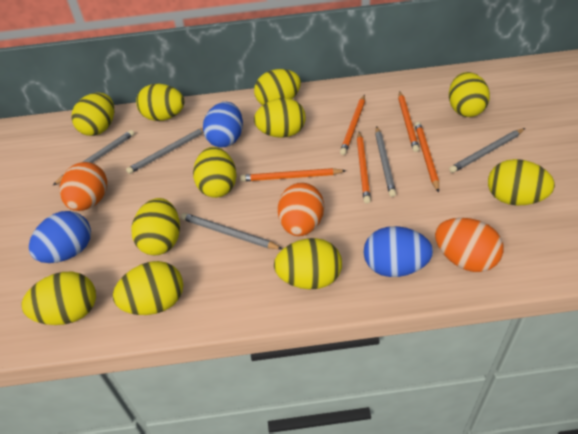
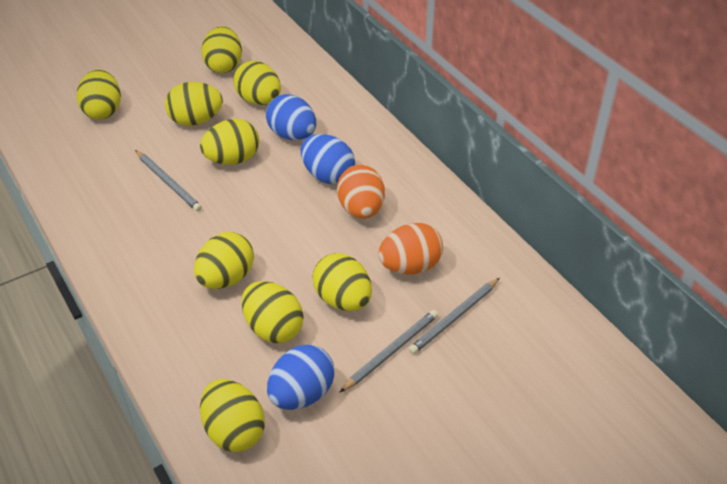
grey pencil: 5 -> 3
orange egg: 3 -> 2
orange pencil: 5 -> 0
yellow egg: 11 -> 9

